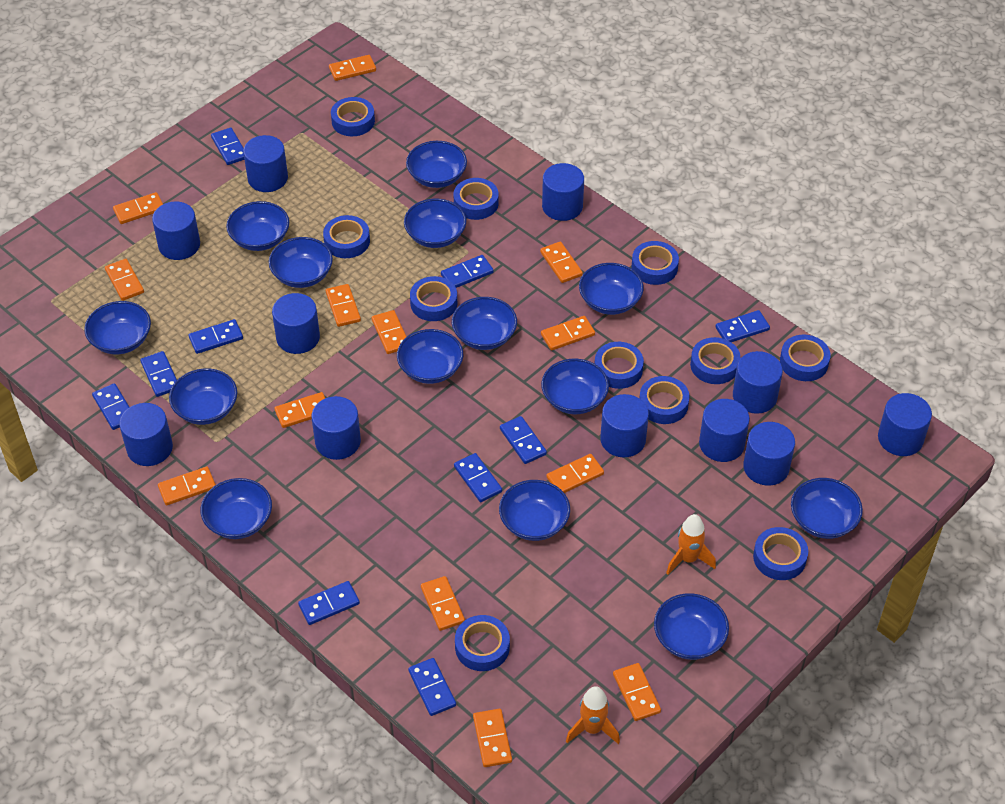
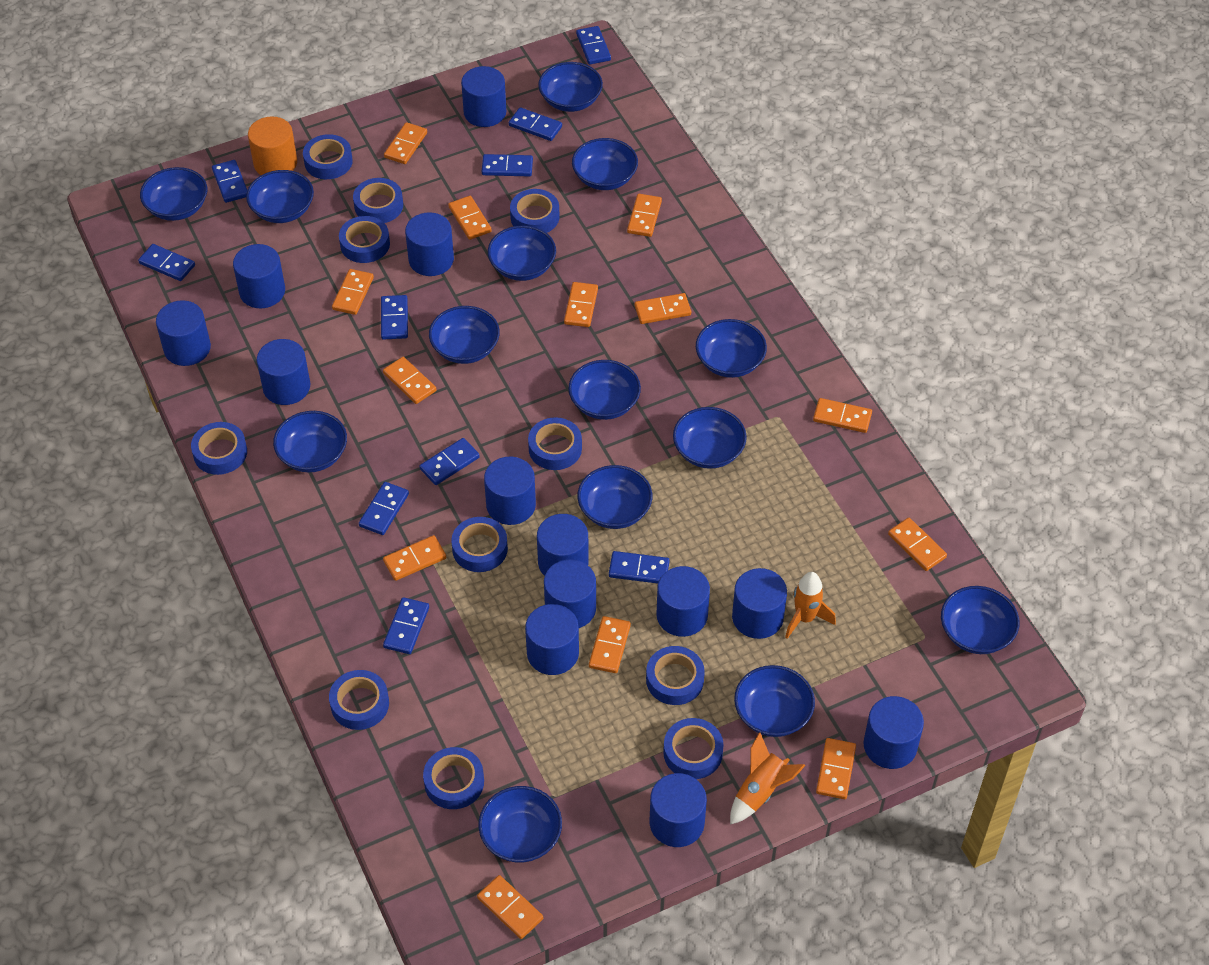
blue cylinder: 11 -> 13
orange cylinder: 0 -> 1

